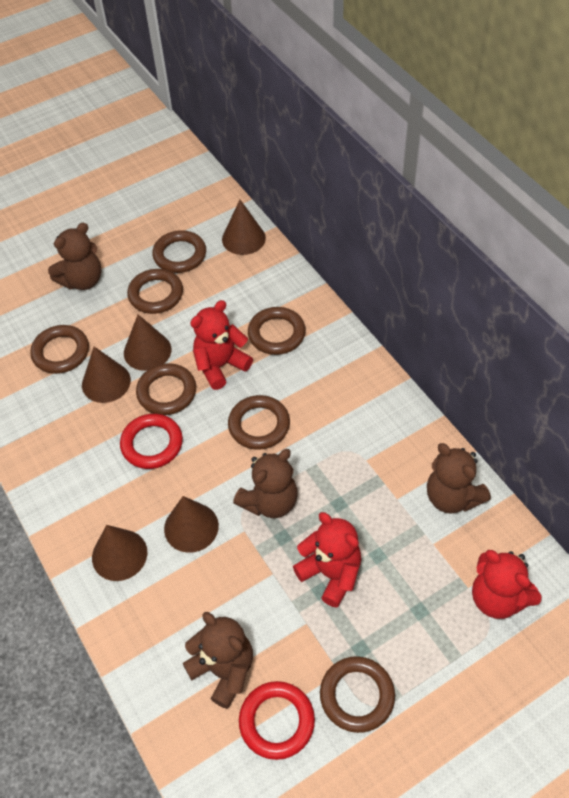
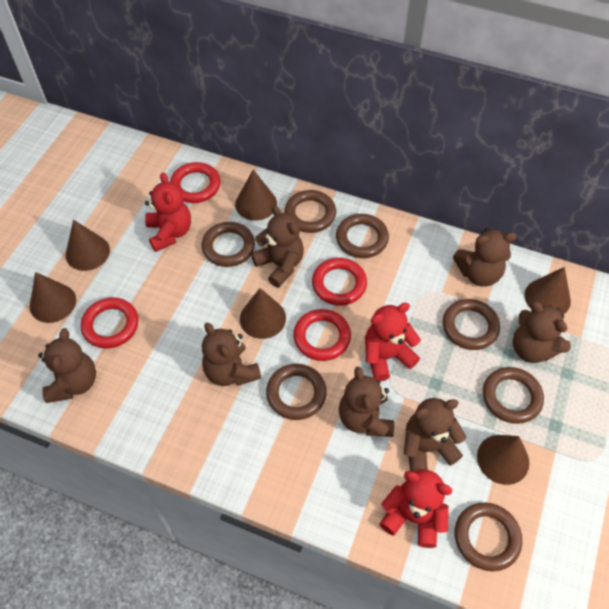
brown cone: 5 -> 6
brown teddy bear: 4 -> 7
red ring: 2 -> 4

